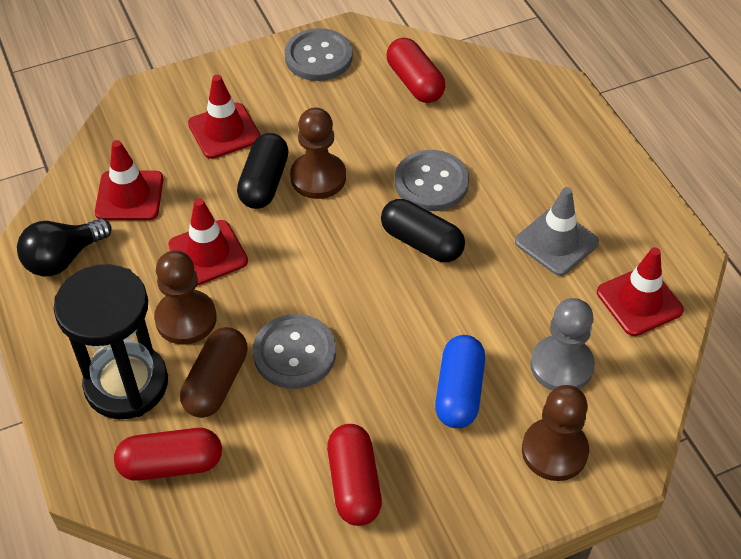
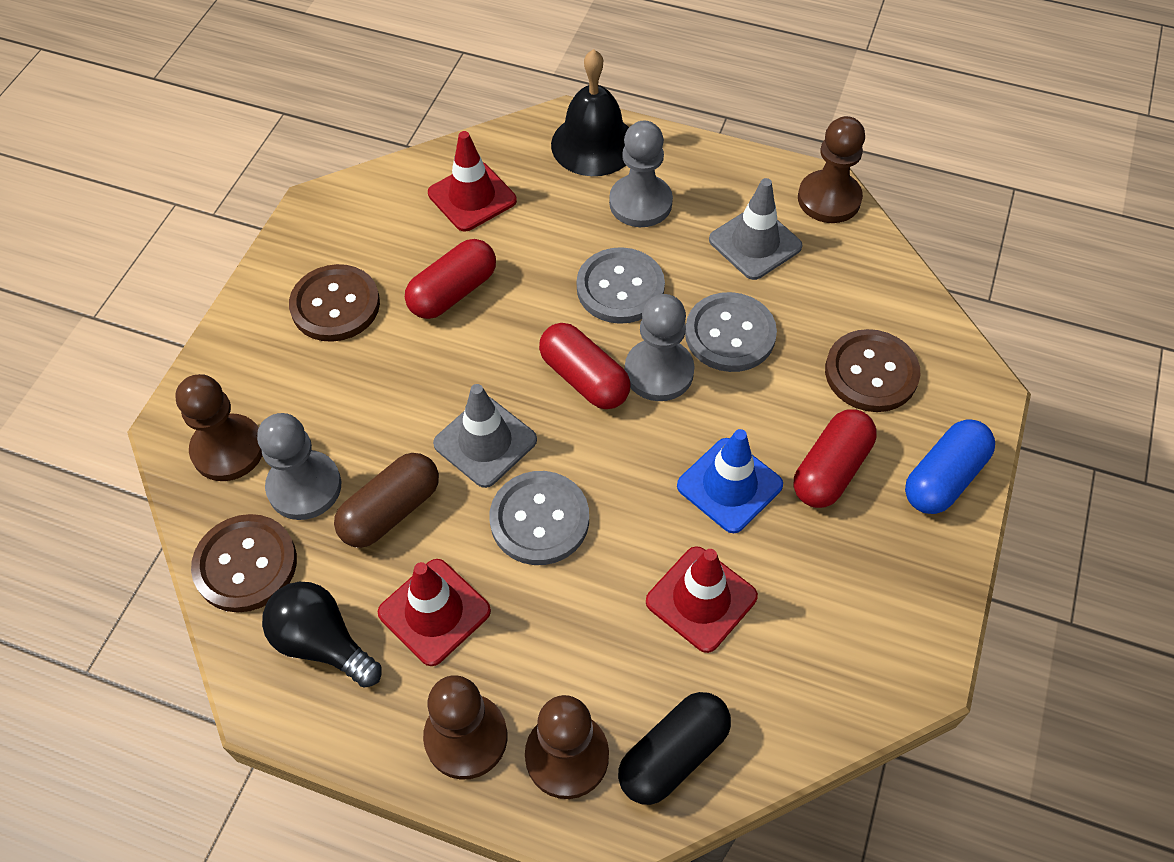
black bell: 0 -> 1
black capsule: 2 -> 1
black hourglass: 1 -> 0
blue traffic cone: 0 -> 1
brown button: 0 -> 3
brown pawn: 3 -> 4
grey pawn: 1 -> 3
grey traffic cone: 1 -> 2
red traffic cone: 4 -> 3

